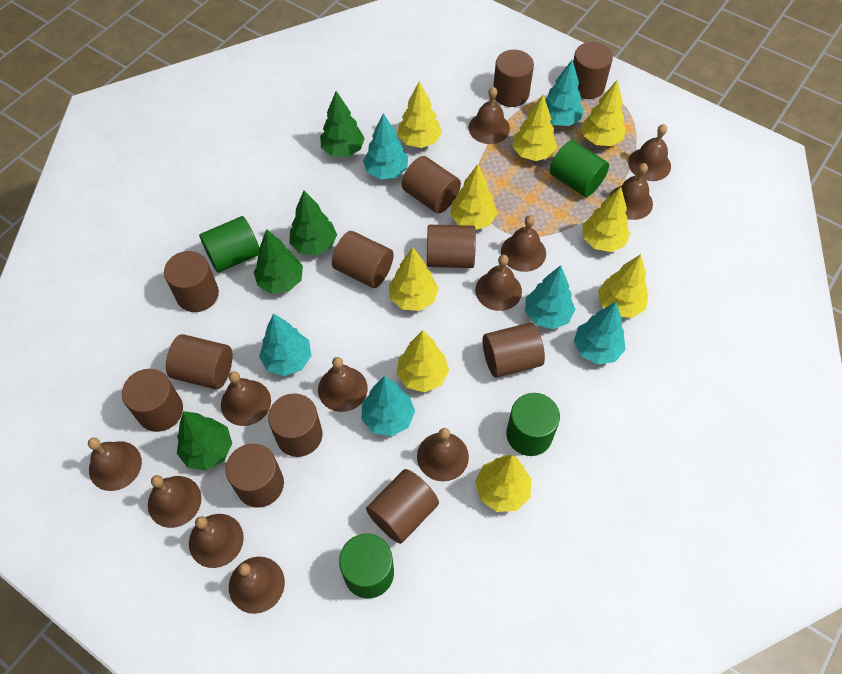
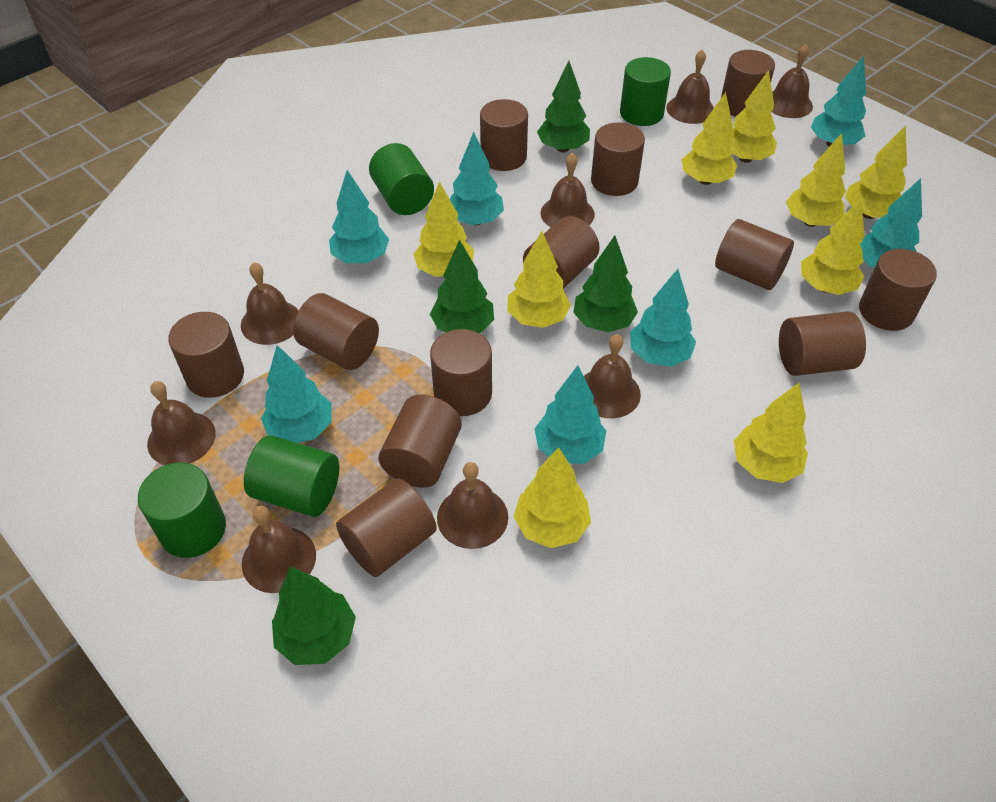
brown bell: 12 -> 8
turquoise tree: 6 -> 7

